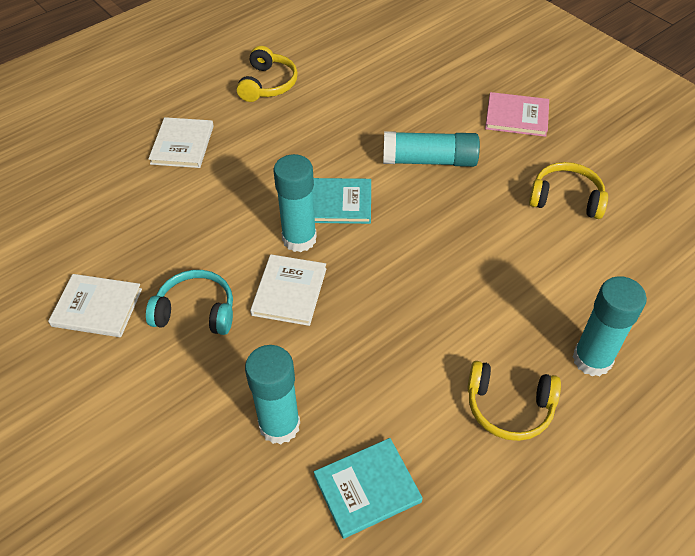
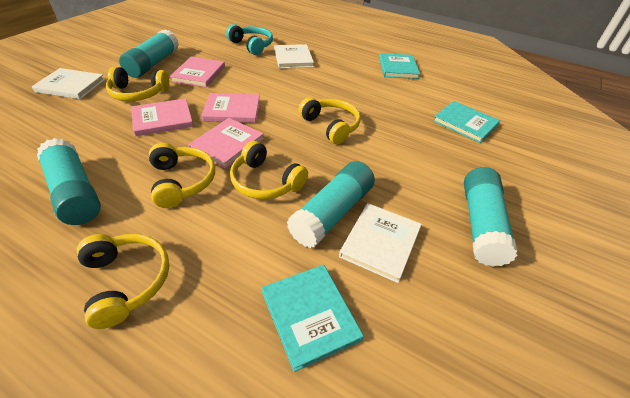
pink book: 1 -> 4
turquoise book: 2 -> 3
yellow headphones: 3 -> 5

